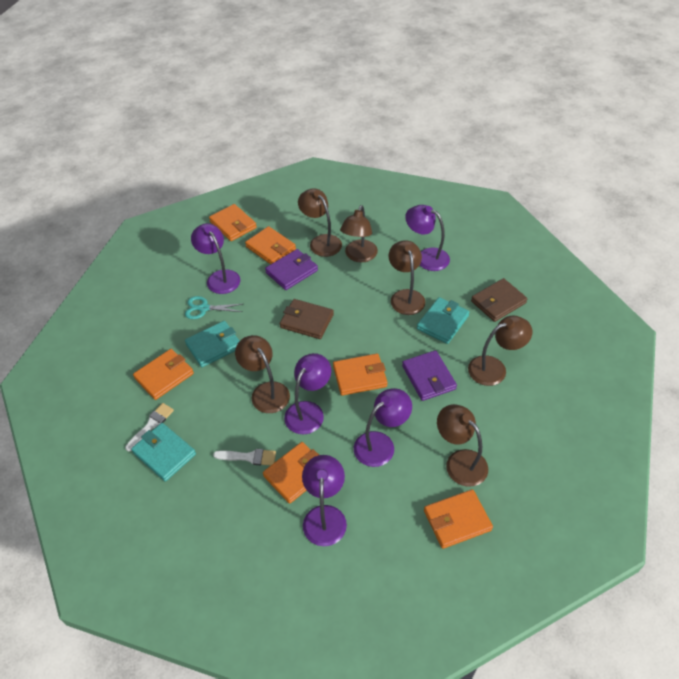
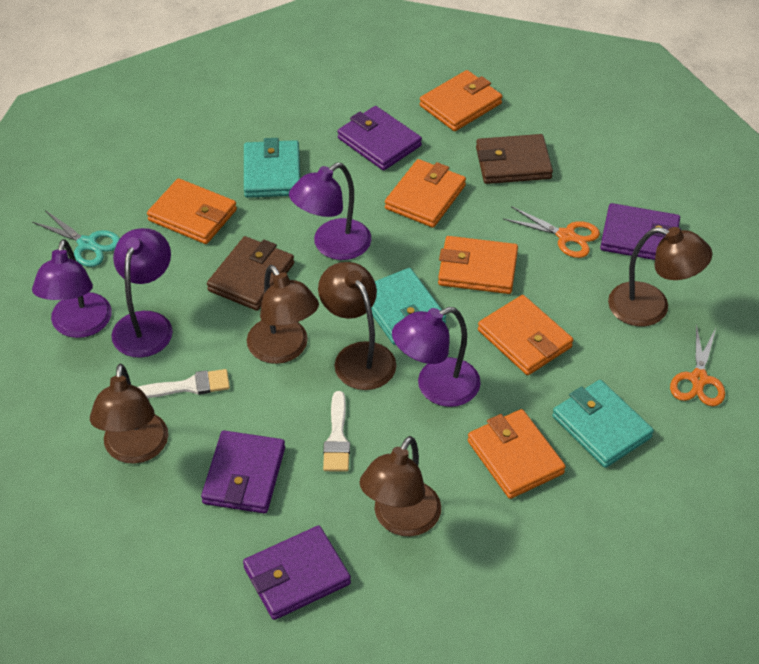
brown lamp: 6 -> 5
orange scissors: 0 -> 2
purple lamp: 5 -> 4
purple wallet: 2 -> 4

